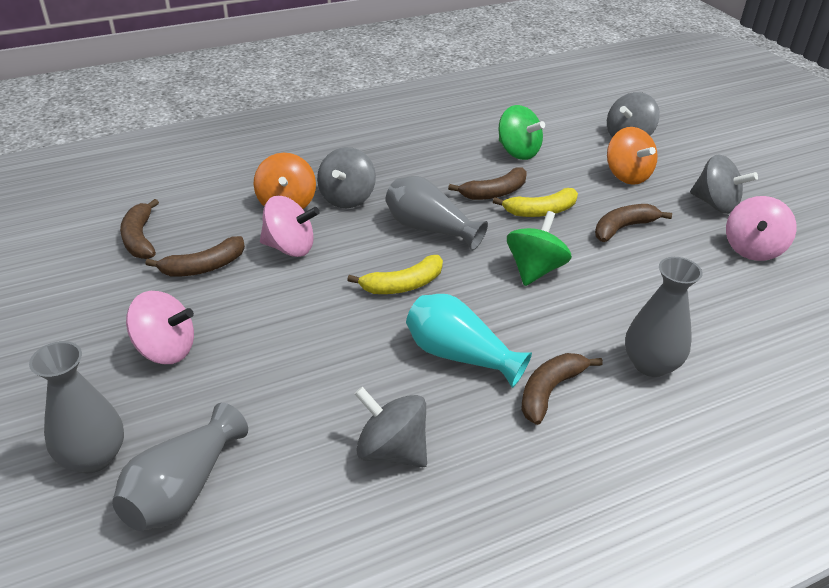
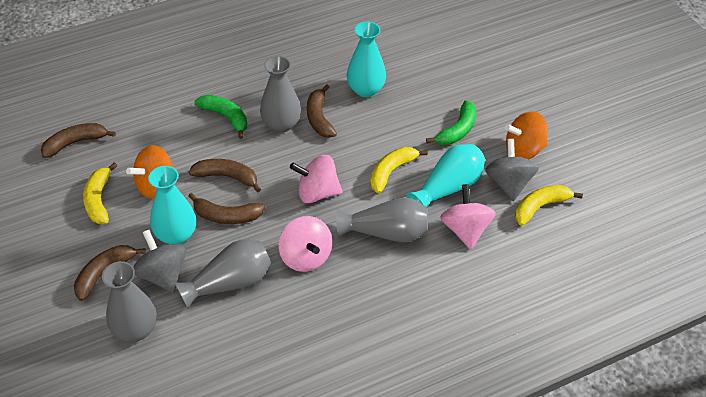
green banana: 0 -> 2
green spinning top: 2 -> 0
grey spinning top: 4 -> 2
turquoise vase: 1 -> 3
yellow banana: 2 -> 3

